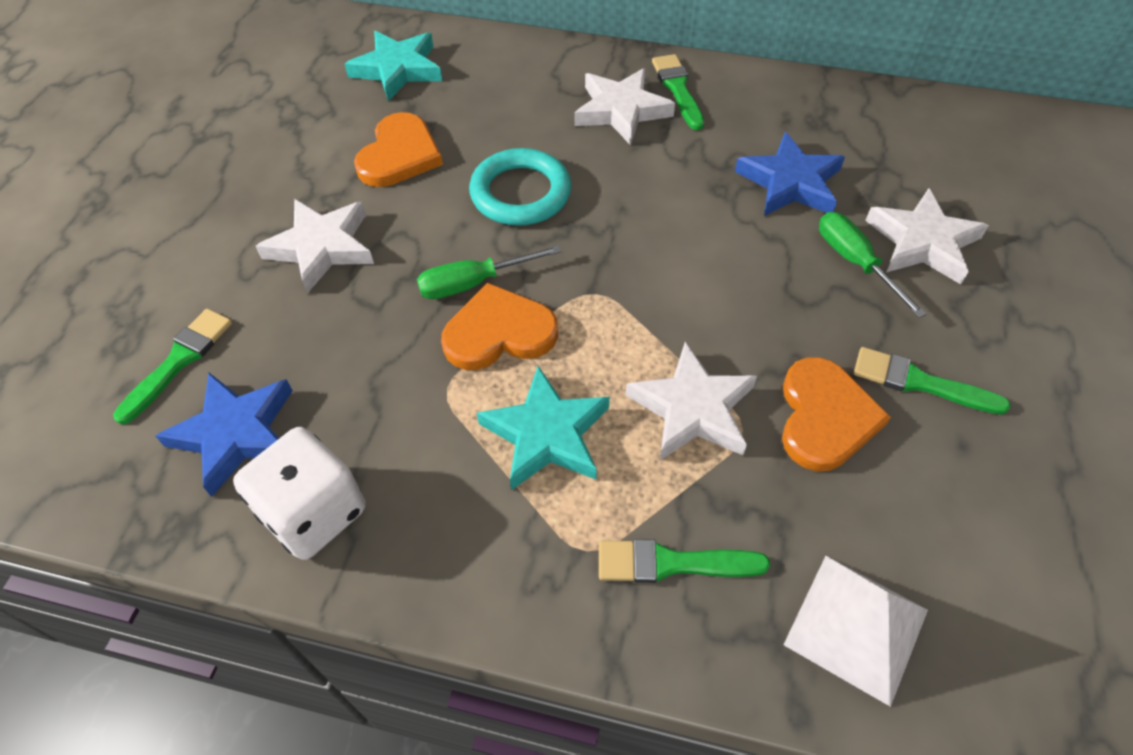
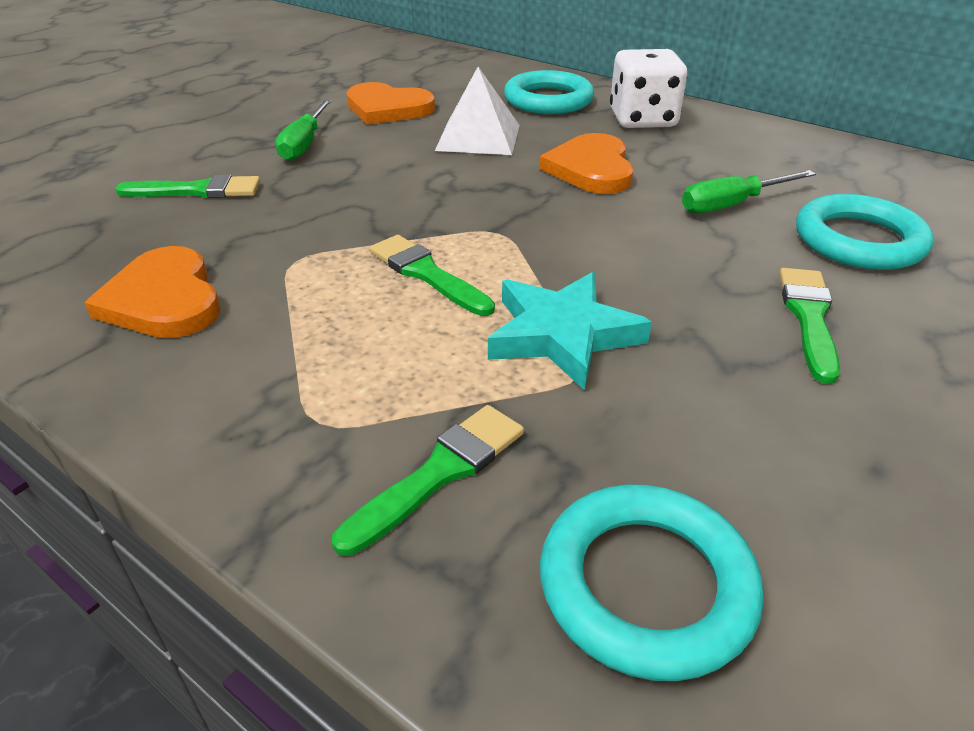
blue star: 2 -> 0
turquoise ring: 1 -> 3
turquoise star: 2 -> 1
white star: 4 -> 0

